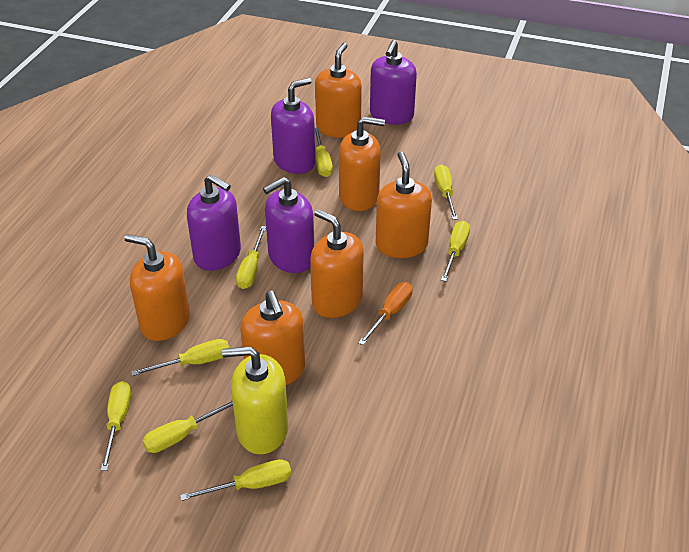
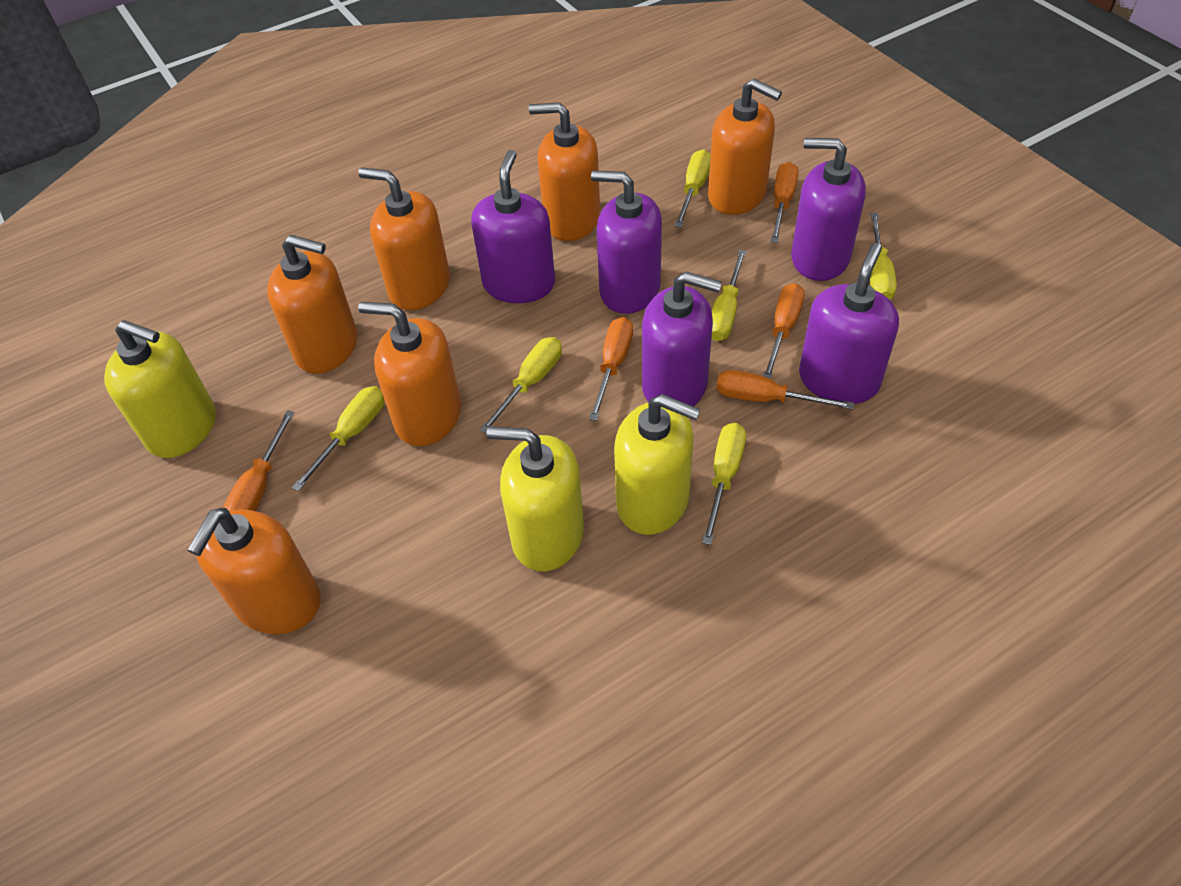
orange screwdriver: 1 -> 5
purple soap dispenser: 4 -> 5
yellow screwdriver: 8 -> 6
yellow soap dispenser: 1 -> 3

